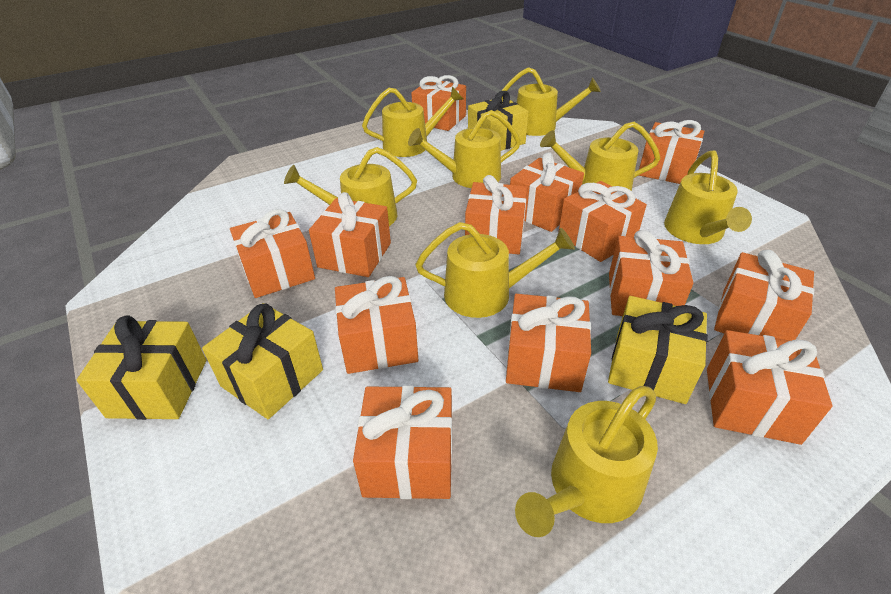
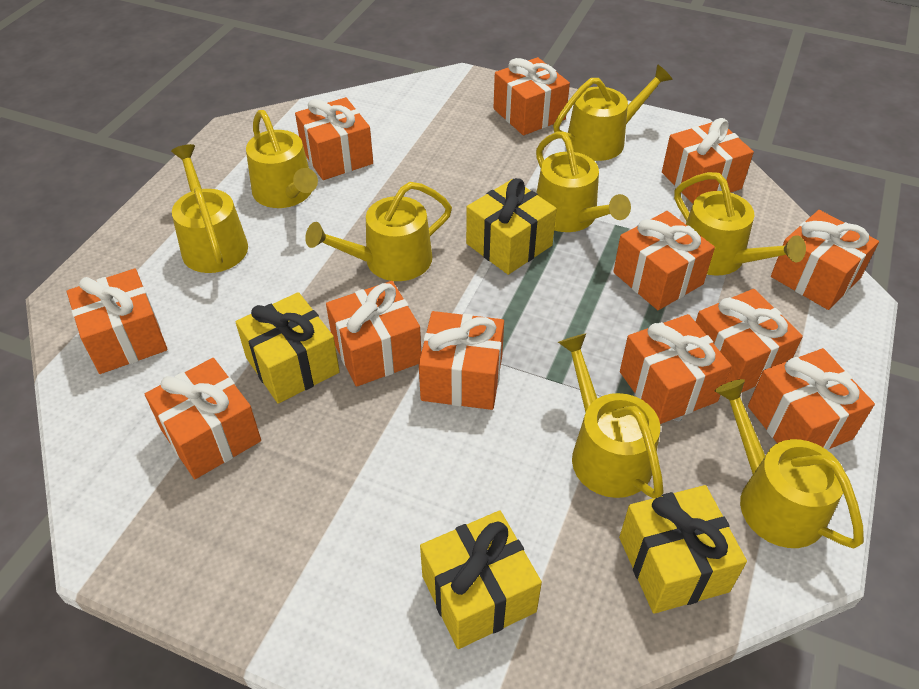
orange gift: 13 -> 12

